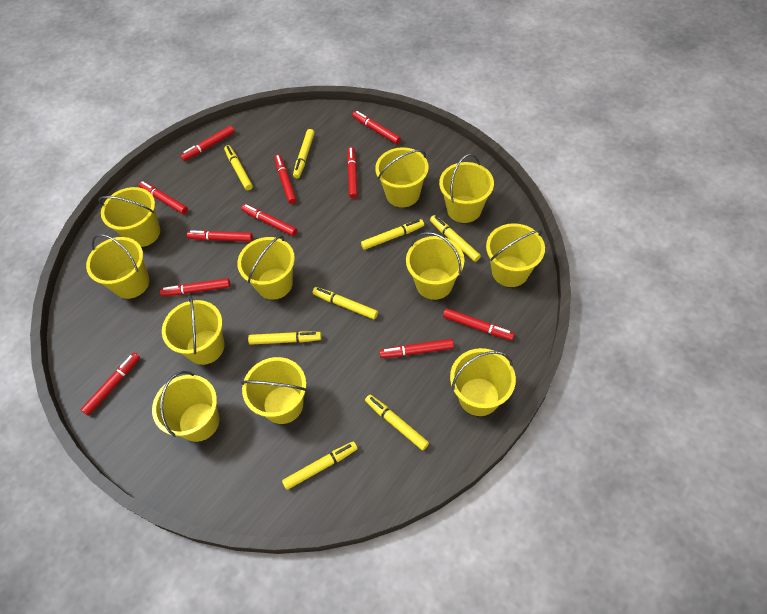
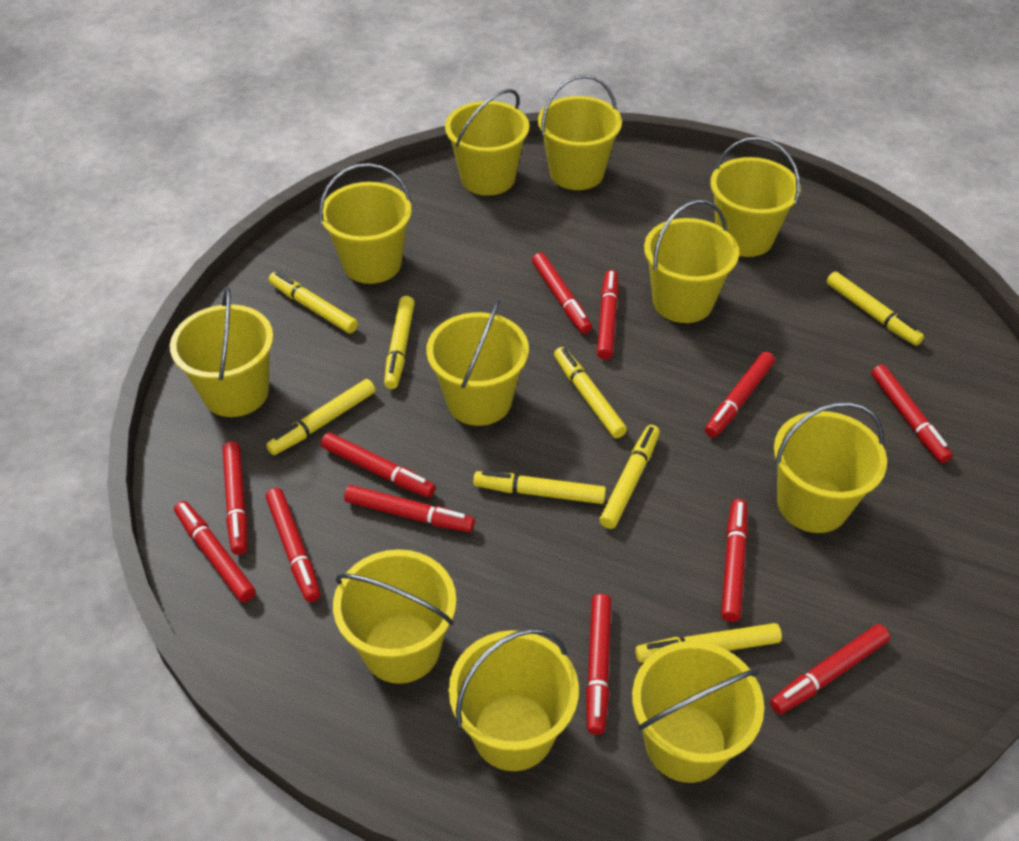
red marker: 11 -> 12

